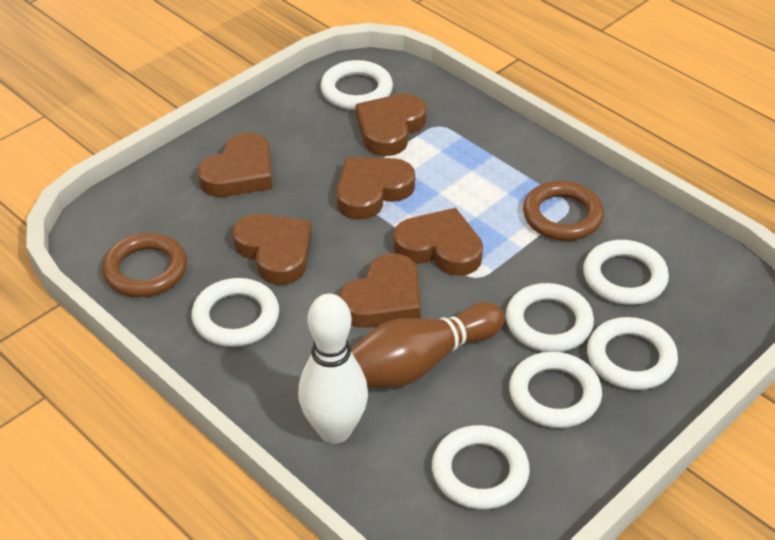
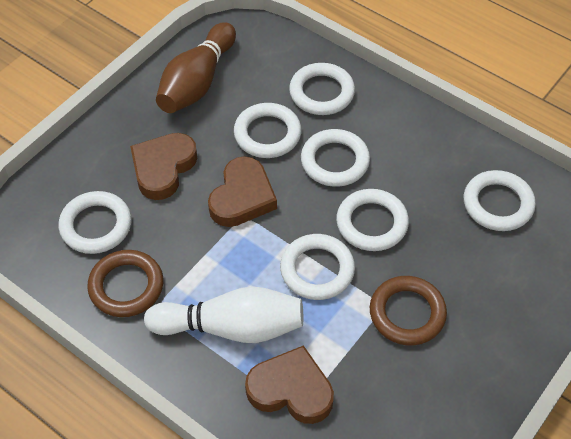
brown heart: 6 -> 3

